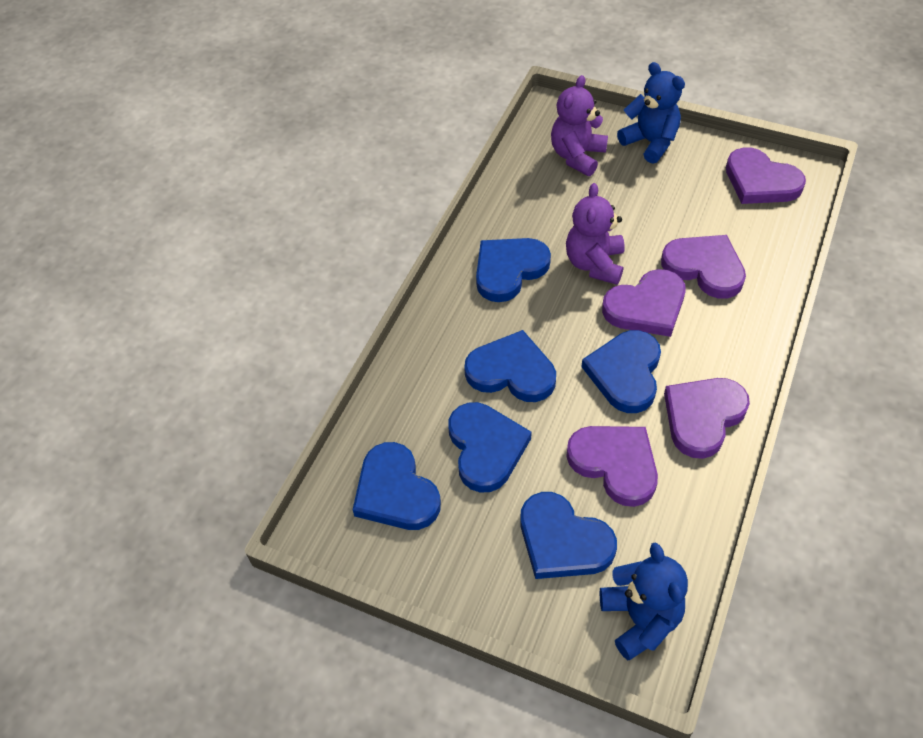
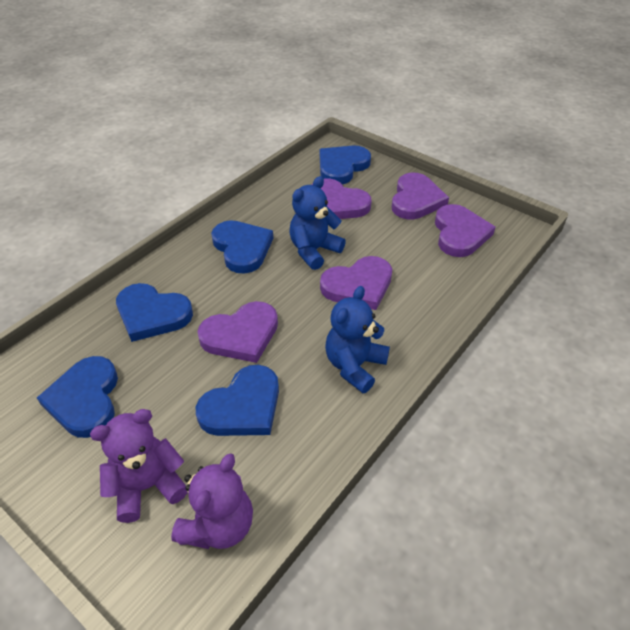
blue heart: 6 -> 5

